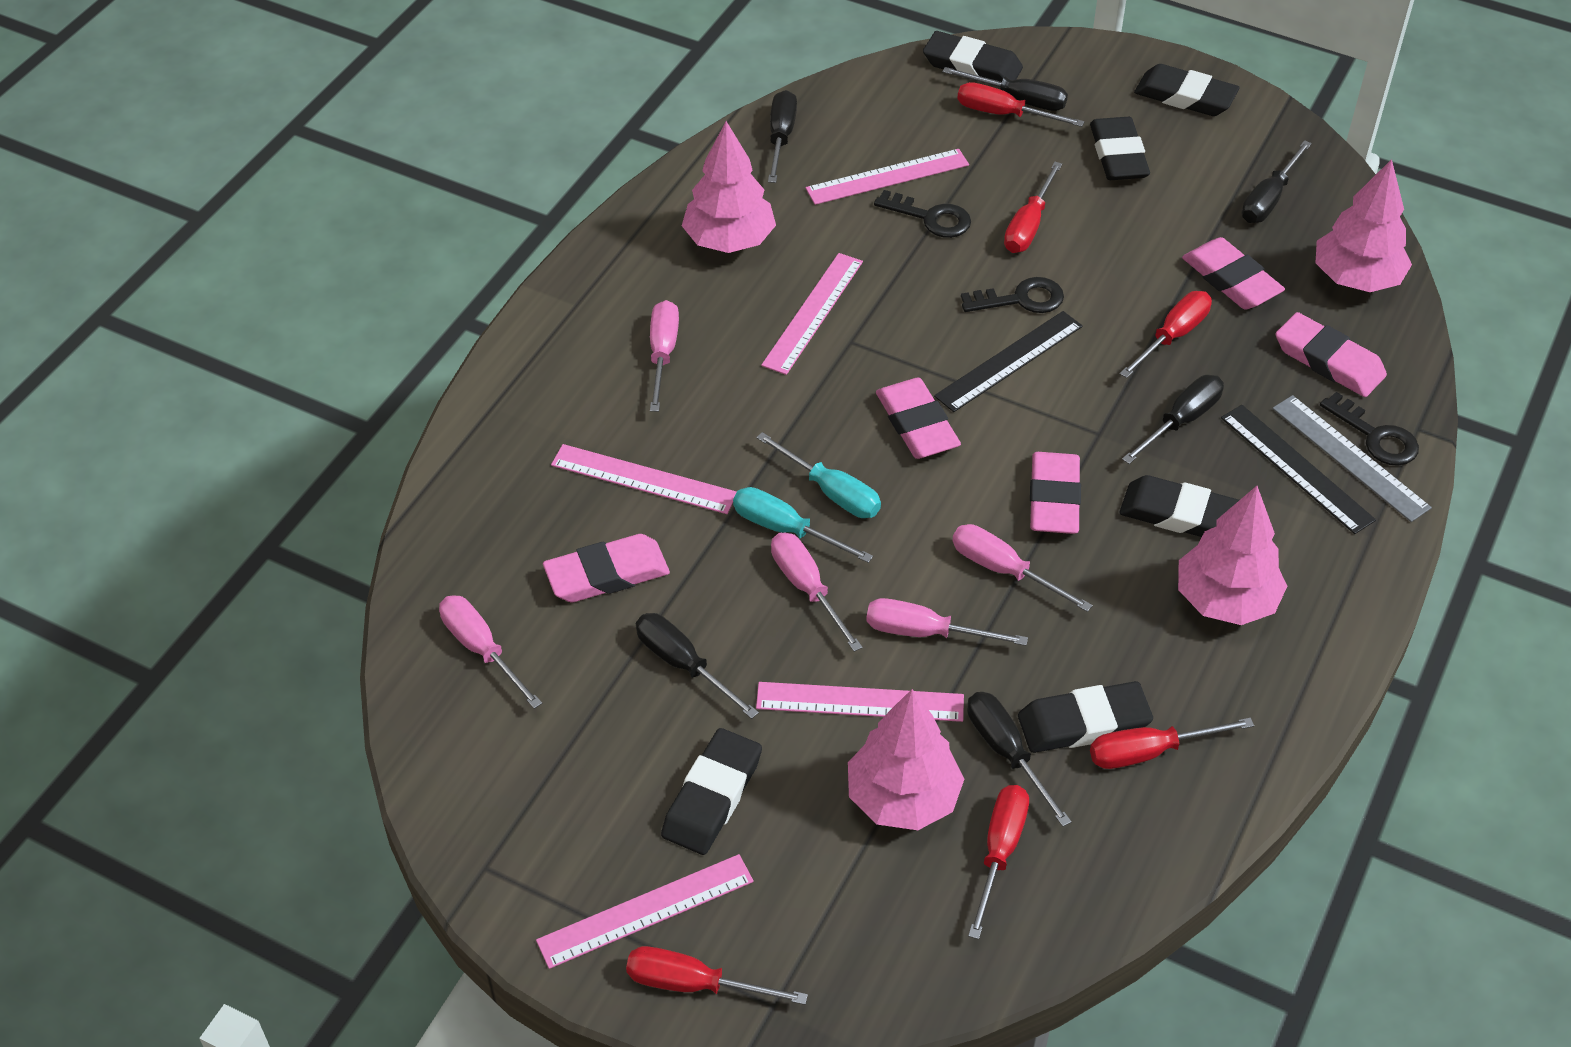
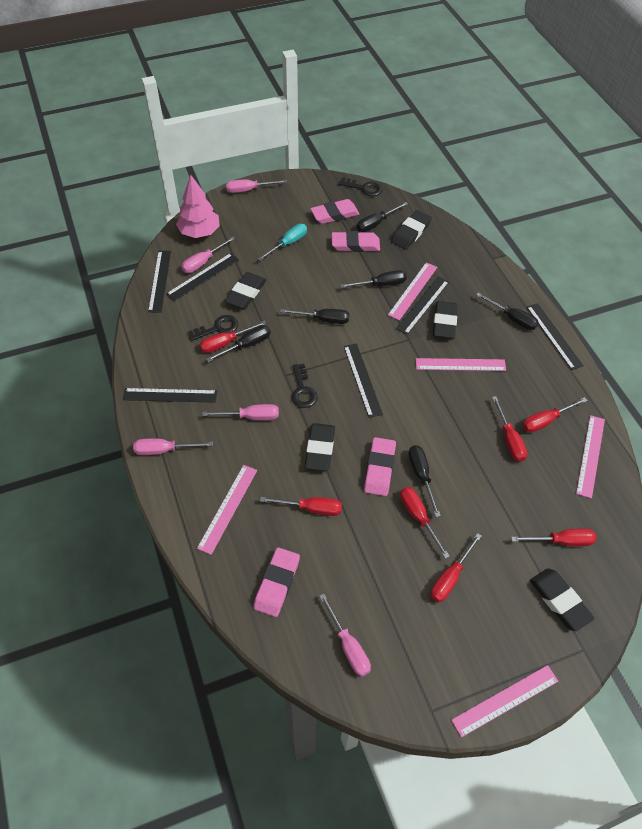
black eraser: 6 -> 5
black ruler: 2 -> 6
grey ruler: 1 -> 0
pink eraser: 5 -> 4
pink tree: 4 -> 1
red screwdriver: 6 -> 7
turquoise screwdriver: 2 -> 1

